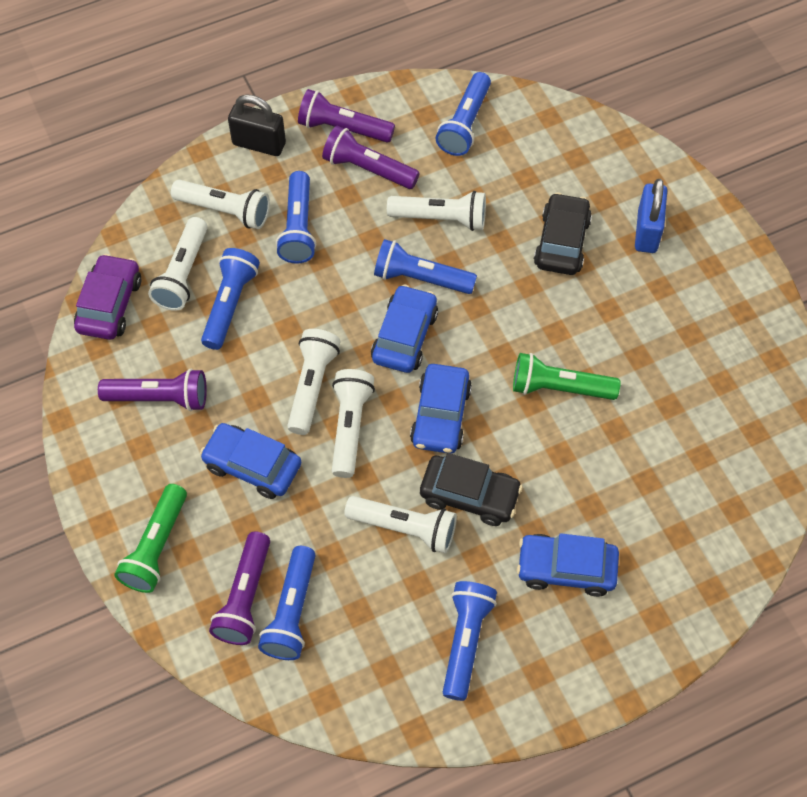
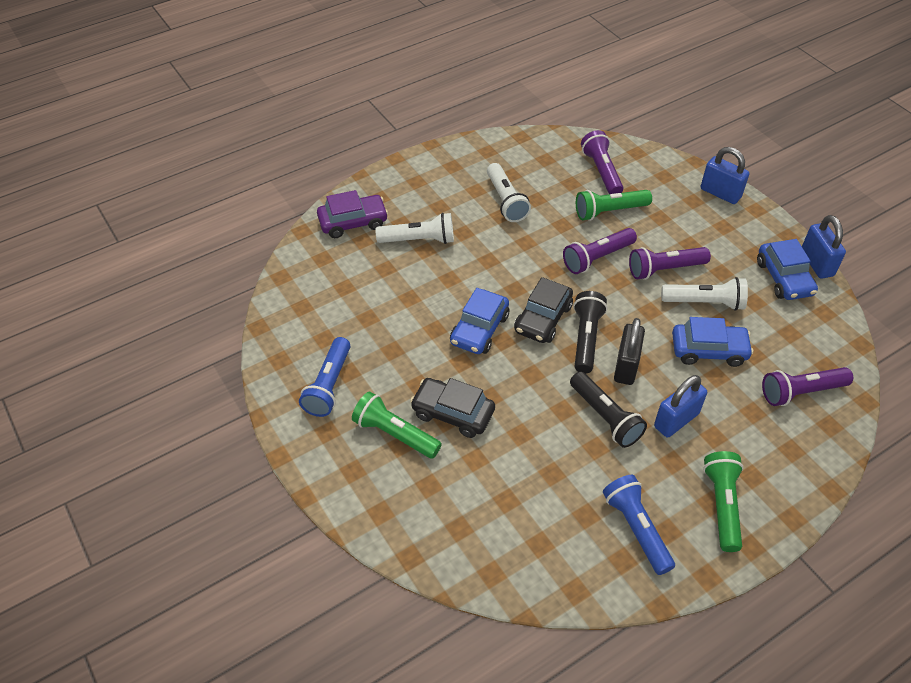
black flashlight: 0 -> 2
blue car: 4 -> 3
blue flashlight: 6 -> 2
blue padlock: 1 -> 3
green flashlight: 2 -> 3
white flashlight: 6 -> 3

